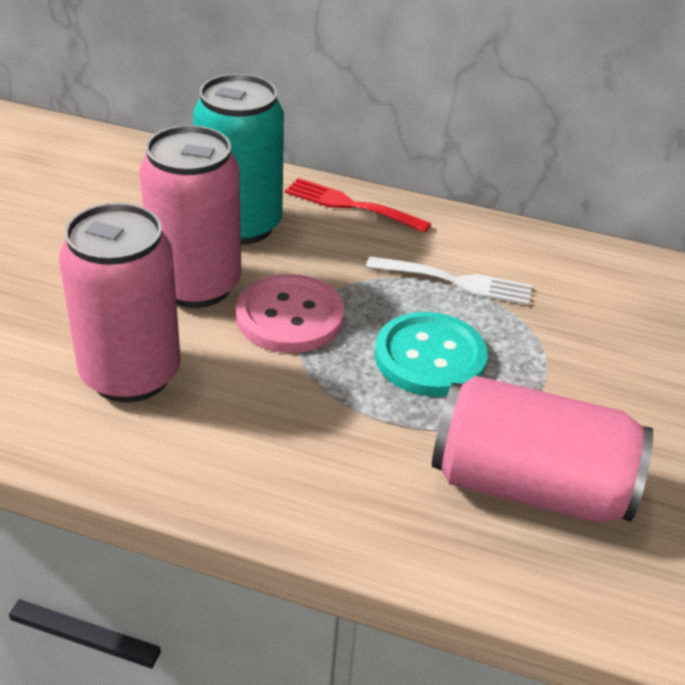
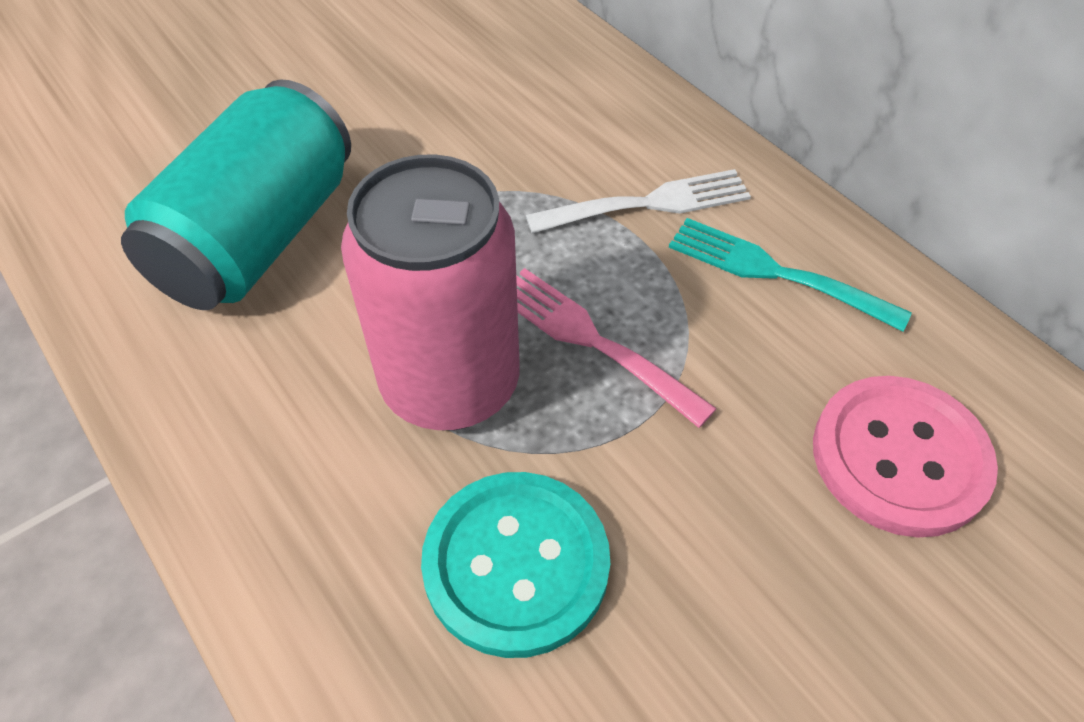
pink can: 3 -> 1
pink fork: 0 -> 1
red fork: 1 -> 0
turquoise fork: 0 -> 1

